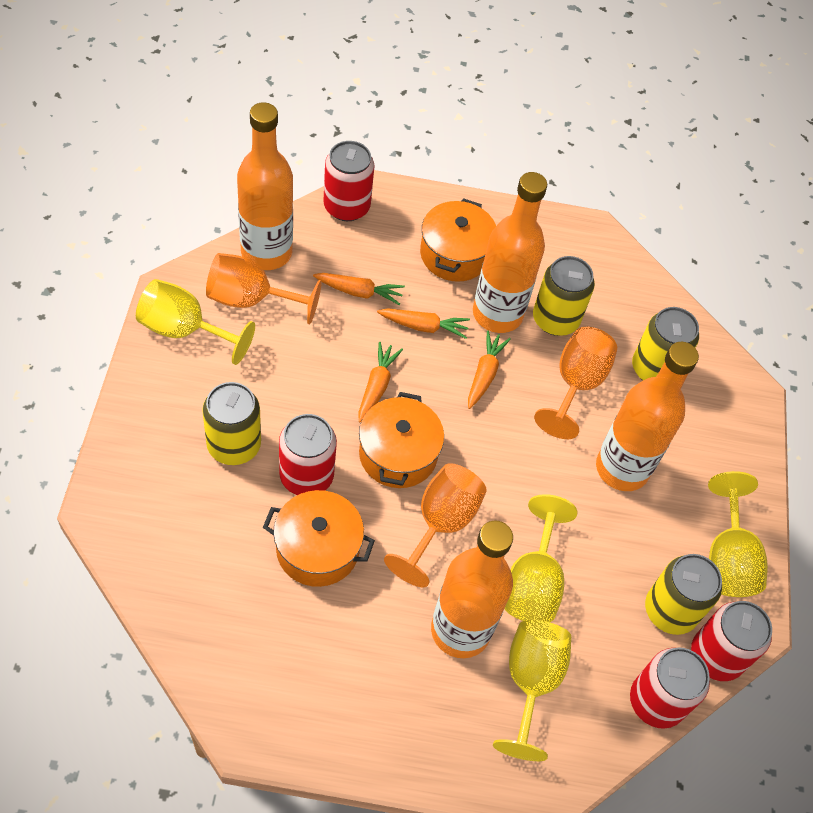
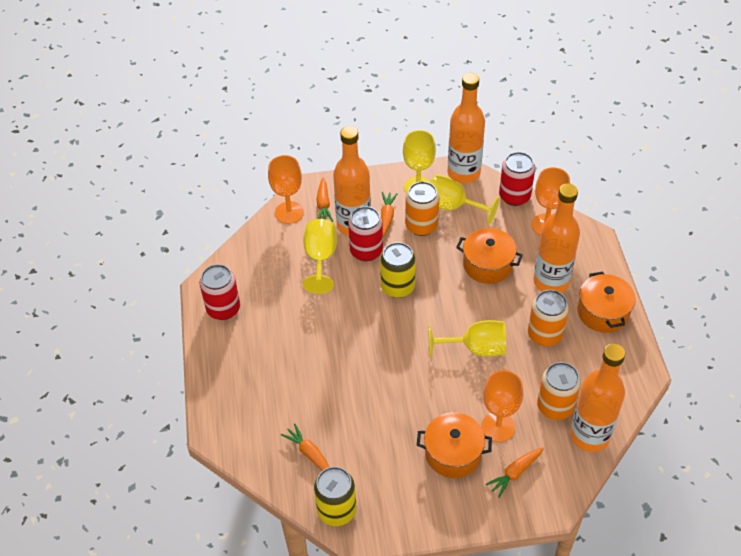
orange can: 0 -> 3
red can: 4 -> 3
yellow can: 4 -> 2

